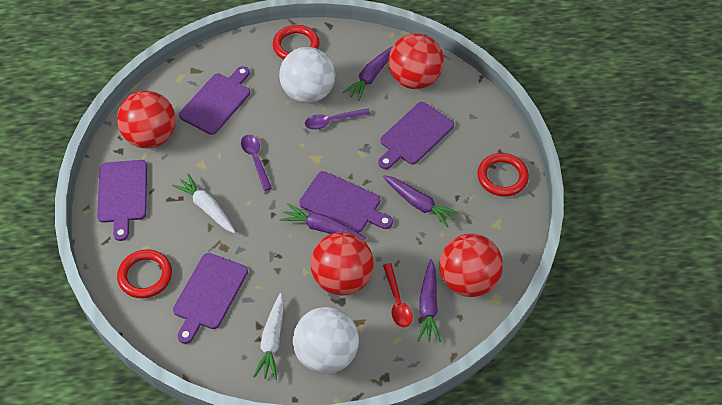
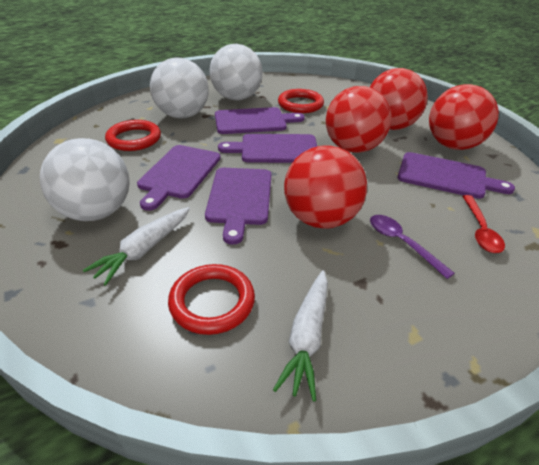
purple carrot: 4 -> 0
purple spoon: 2 -> 1
white ball: 2 -> 3

